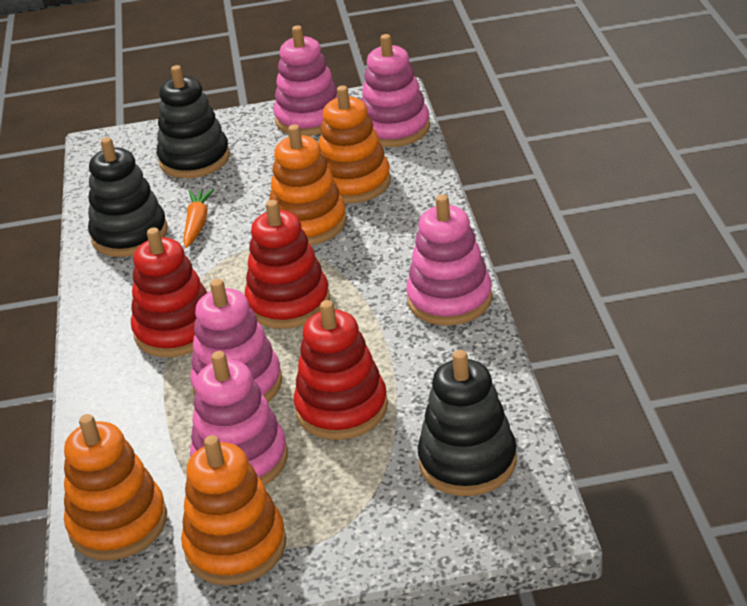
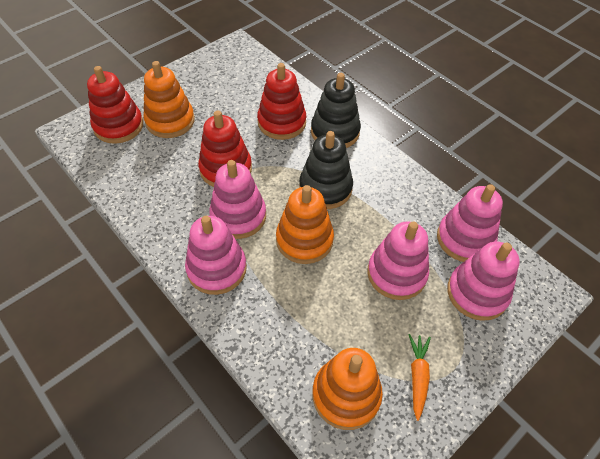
black stacking toy: 3 -> 2
orange stacking toy: 4 -> 3

